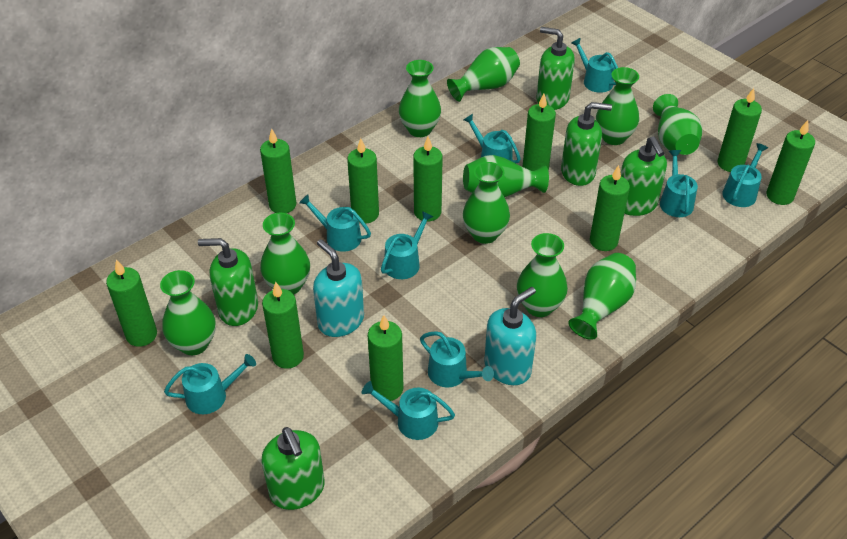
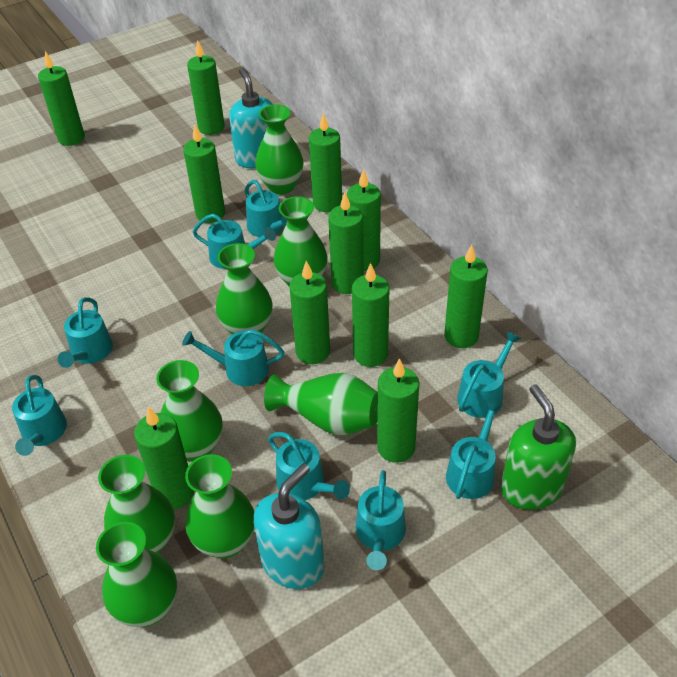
green candle: 10 -> 11
green soap dispenser: 5 -> 1
green vase: 10 -> 8

